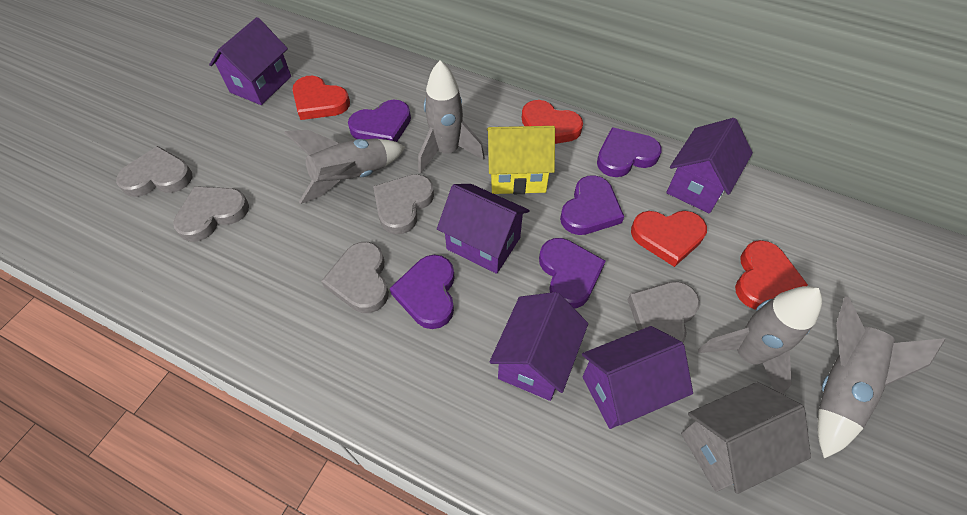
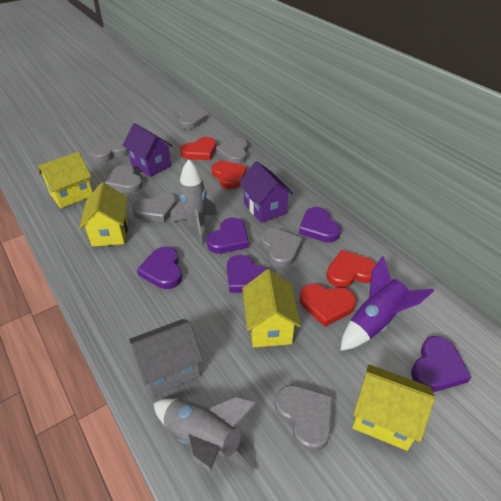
grey heart: 5 -> 7
grey rocket: 4 -> 2
purple house: 5 -> 2
purple rocket: 0 -> 1
yellow house: 1 -> 4

